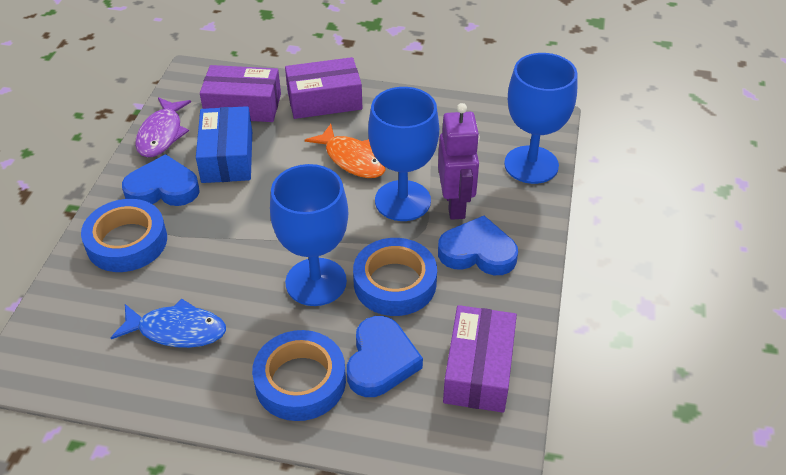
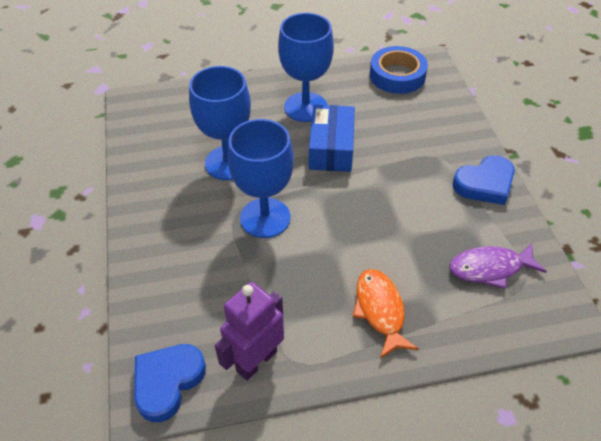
blue fish: 1 -> 0
blue heart: 3 -> 2
blue tape: 3 -> 1
purple box: 3 -> 0

